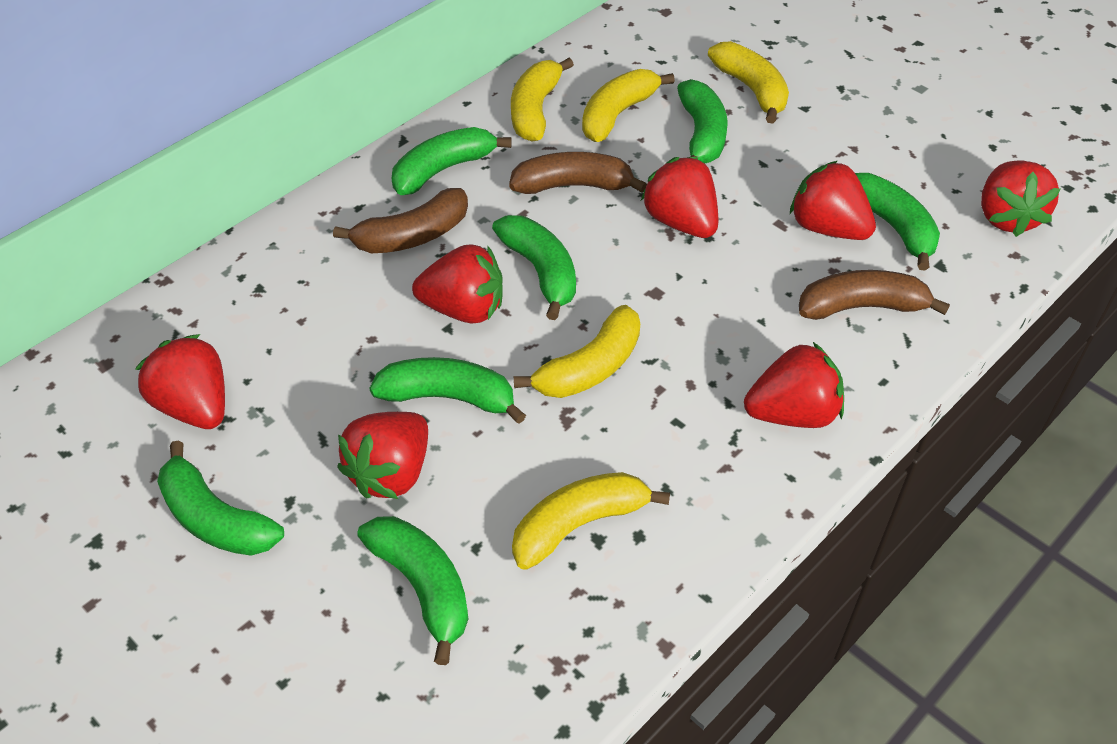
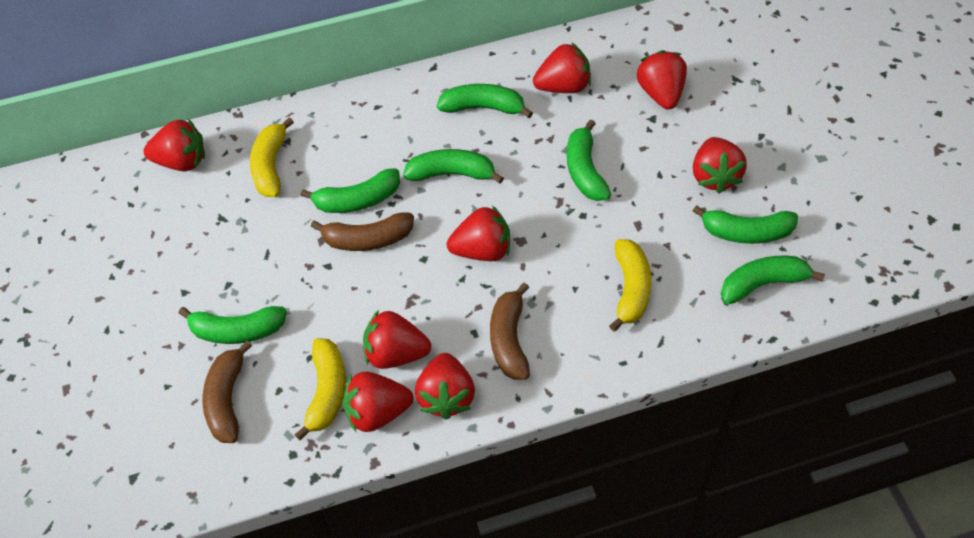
red strawberry: 7 -> 8
yellow banana: 5 -> 3

